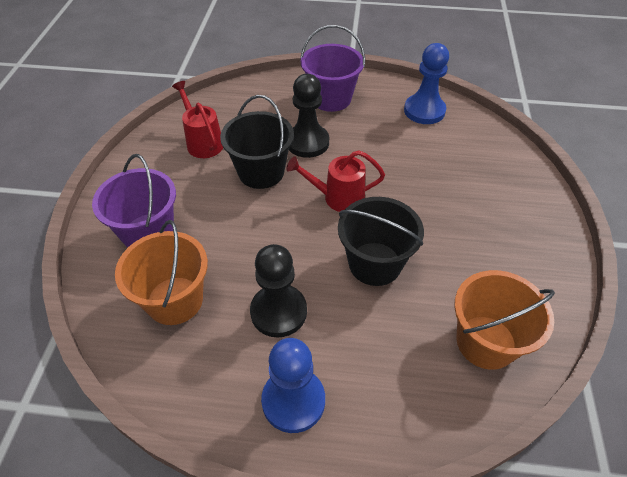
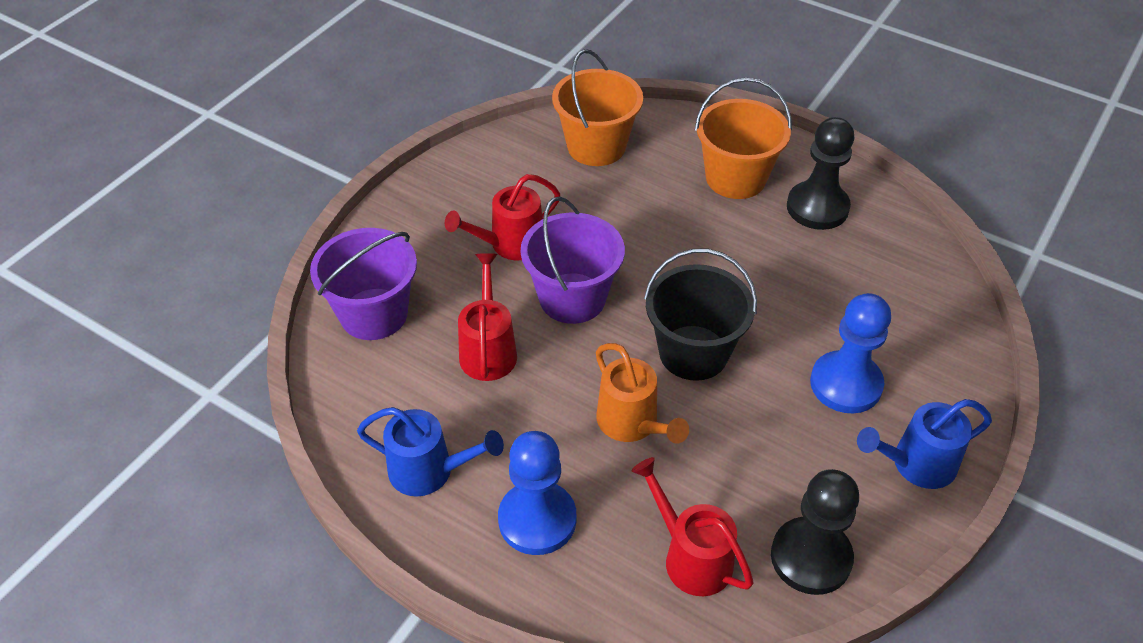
black bucket: 2 -> 1
blue watering can: 0 -> 2
orange watering can: 0 -> 1
red watering can: 2 -> 3

